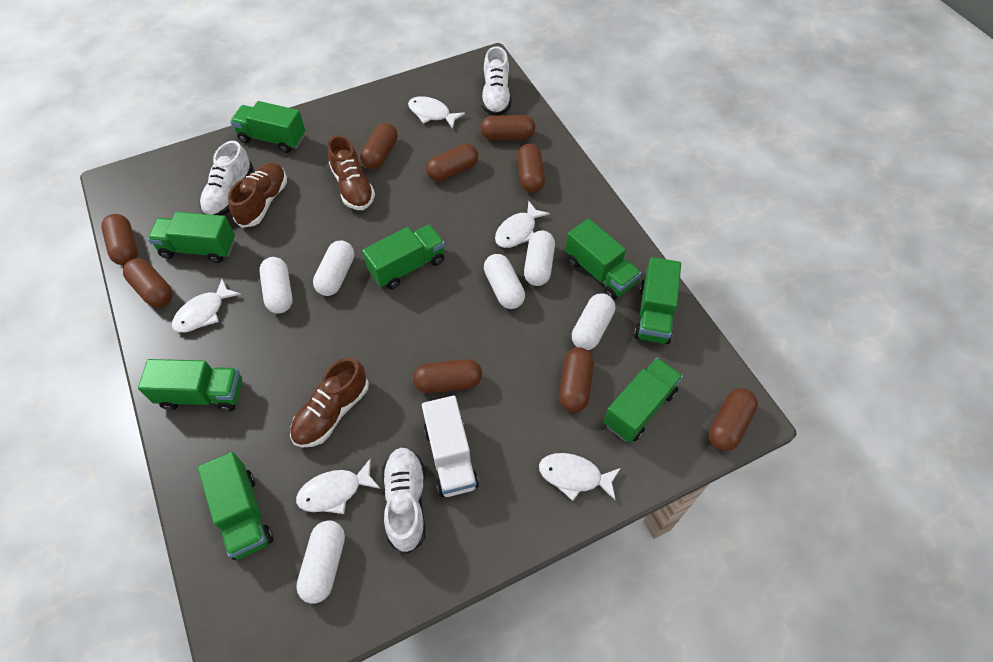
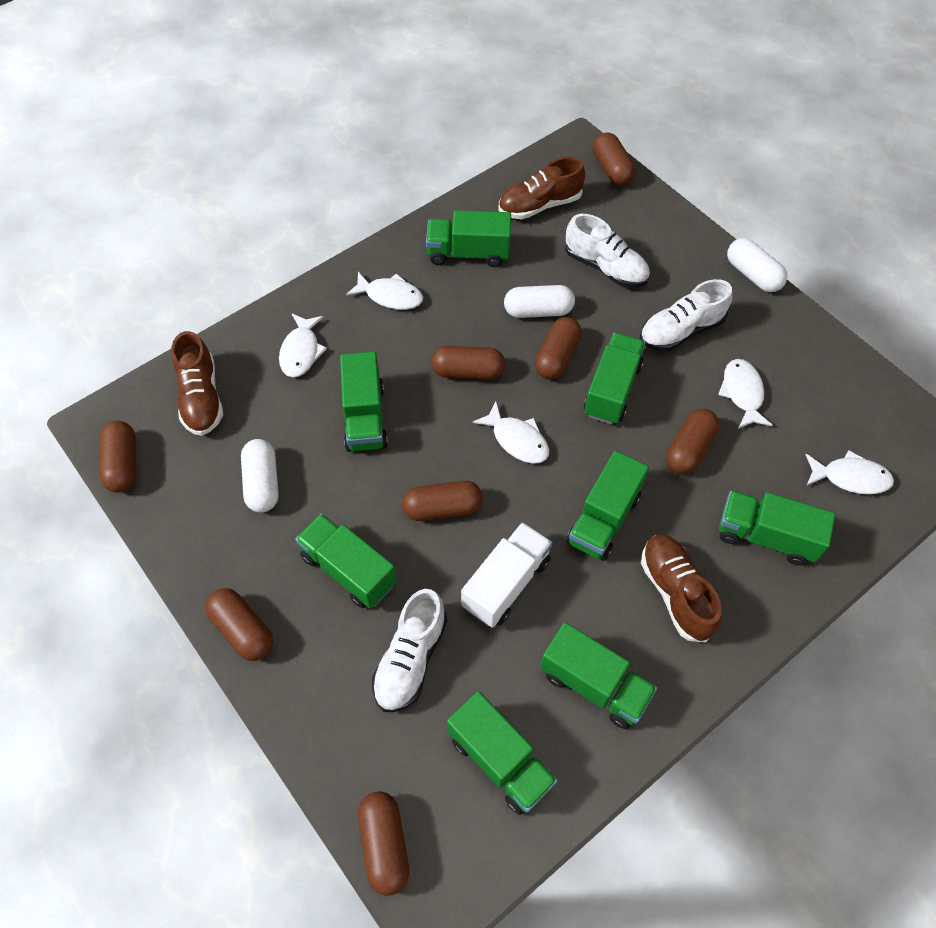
brown capsule: 9 -> 8
white capsule: 6 -> 3

